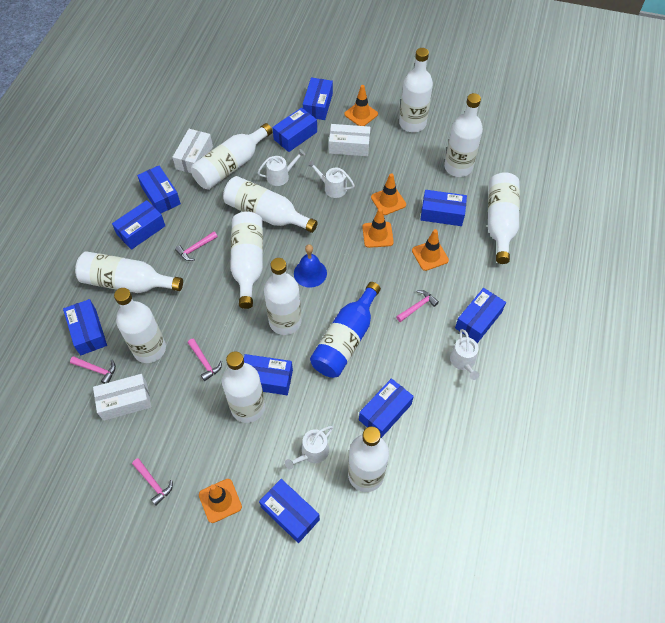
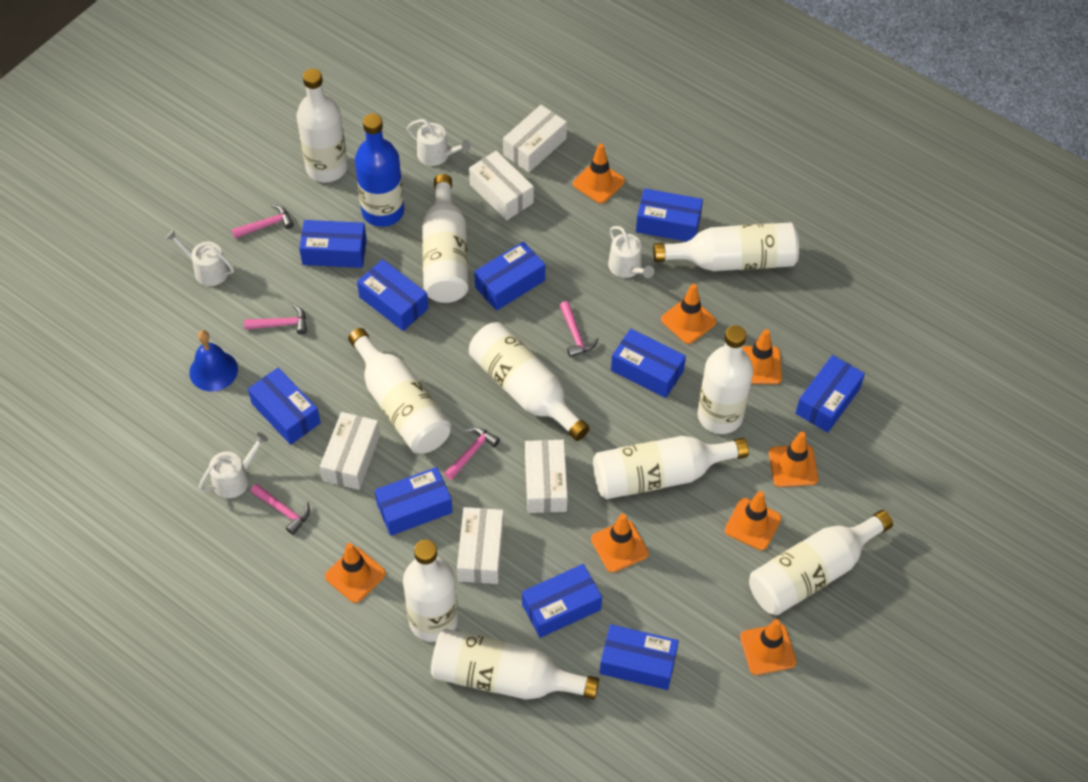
orange traffic cone: 5 -> 8
white bottle: 11 -> 10
white box: 3 -> 5

